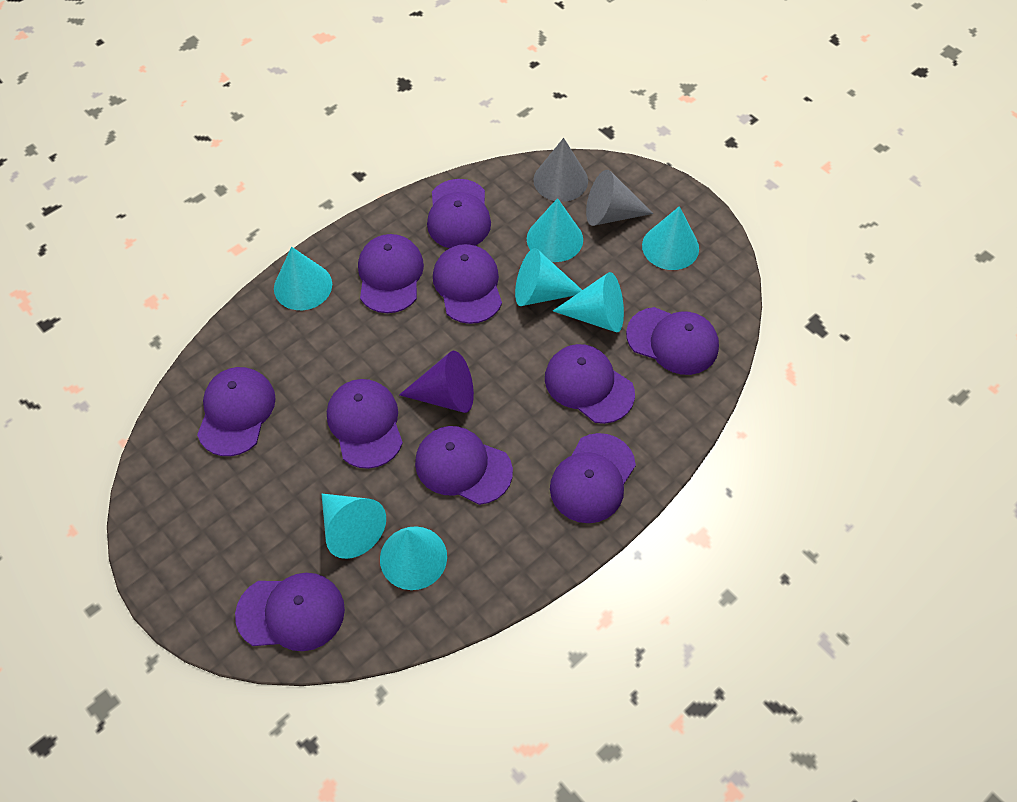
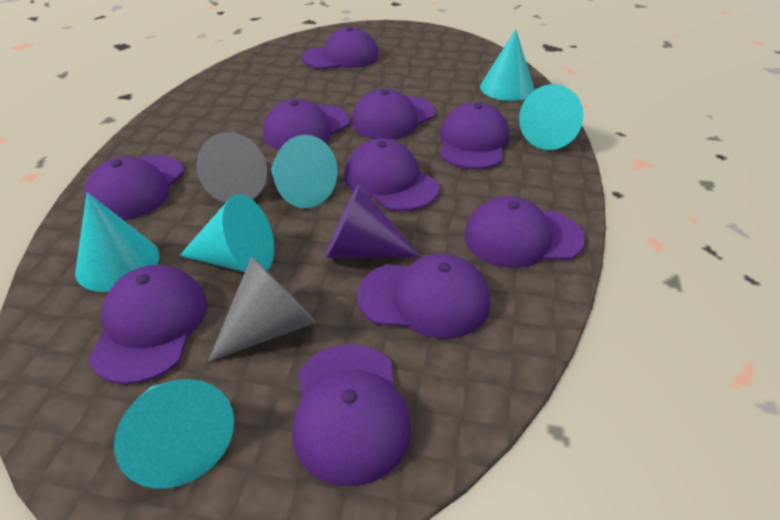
turquoise cone: 7 -> 6

